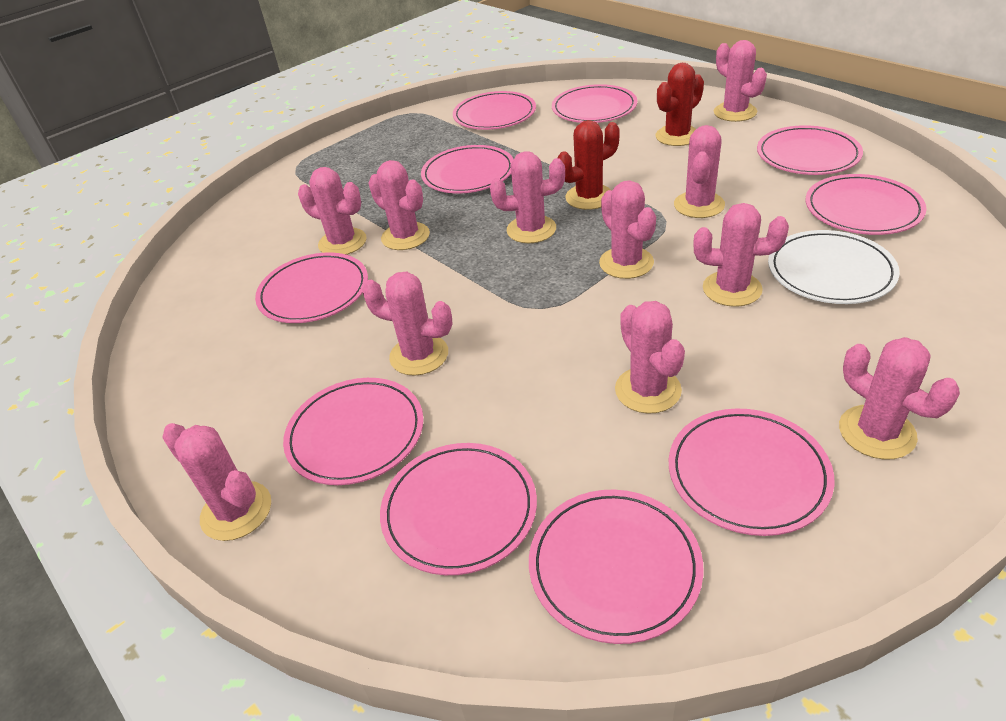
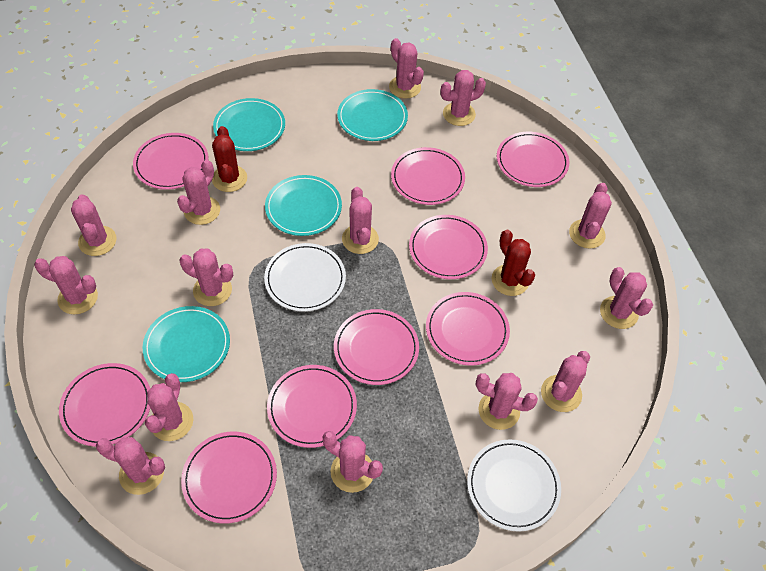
pink cactus: 11 -> 14
pink plate: 10 -> 9
turquoise plate: 0 -> 4
white plate: 1 -> 2

